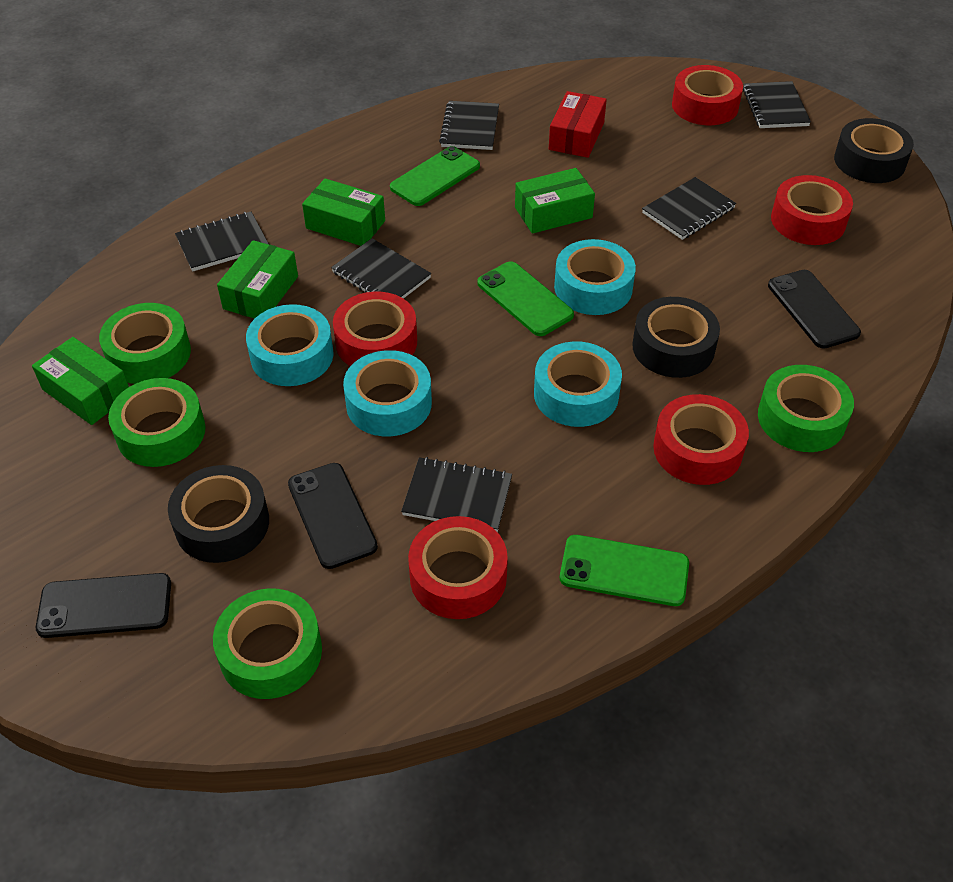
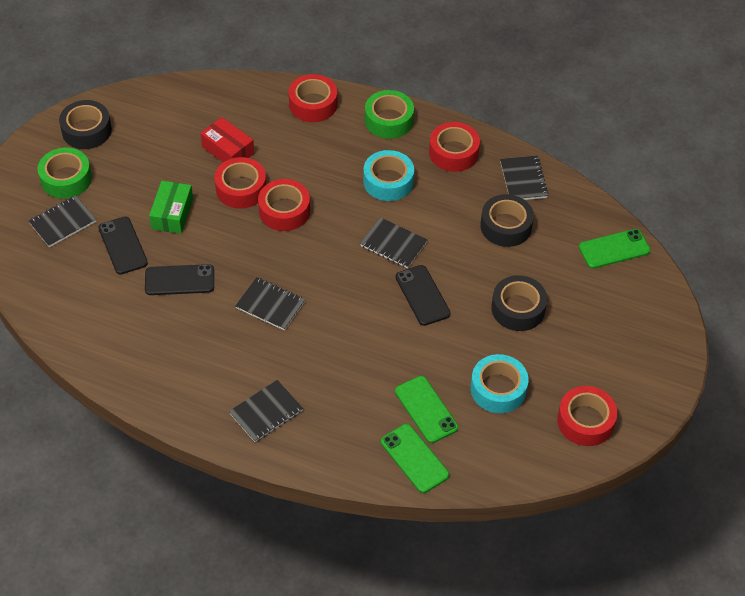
black notebook: 6 -> 5
green box: 4 -> 1
green tape: 4 -> 2
turquoise tape: 4 -> 2

